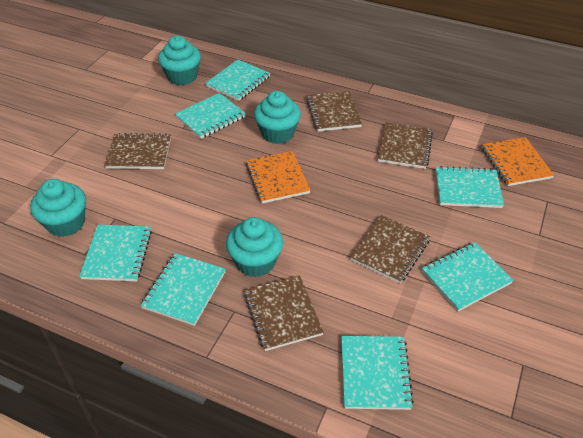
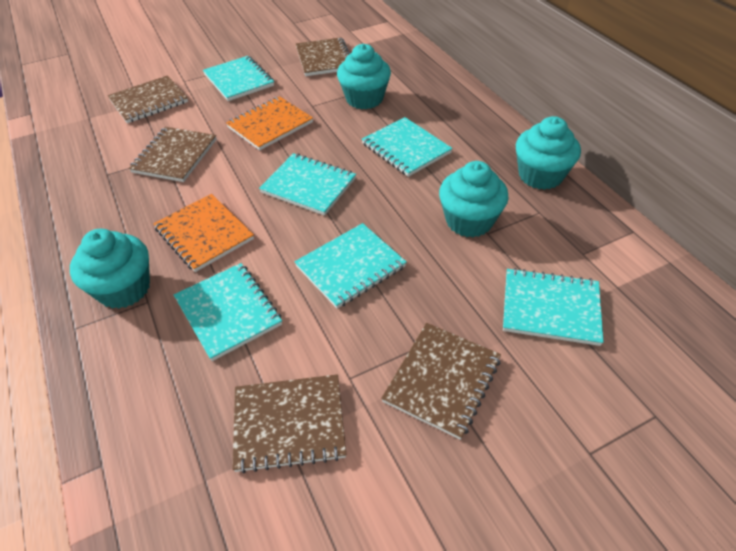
turquoise notebook: 7 -> 6

